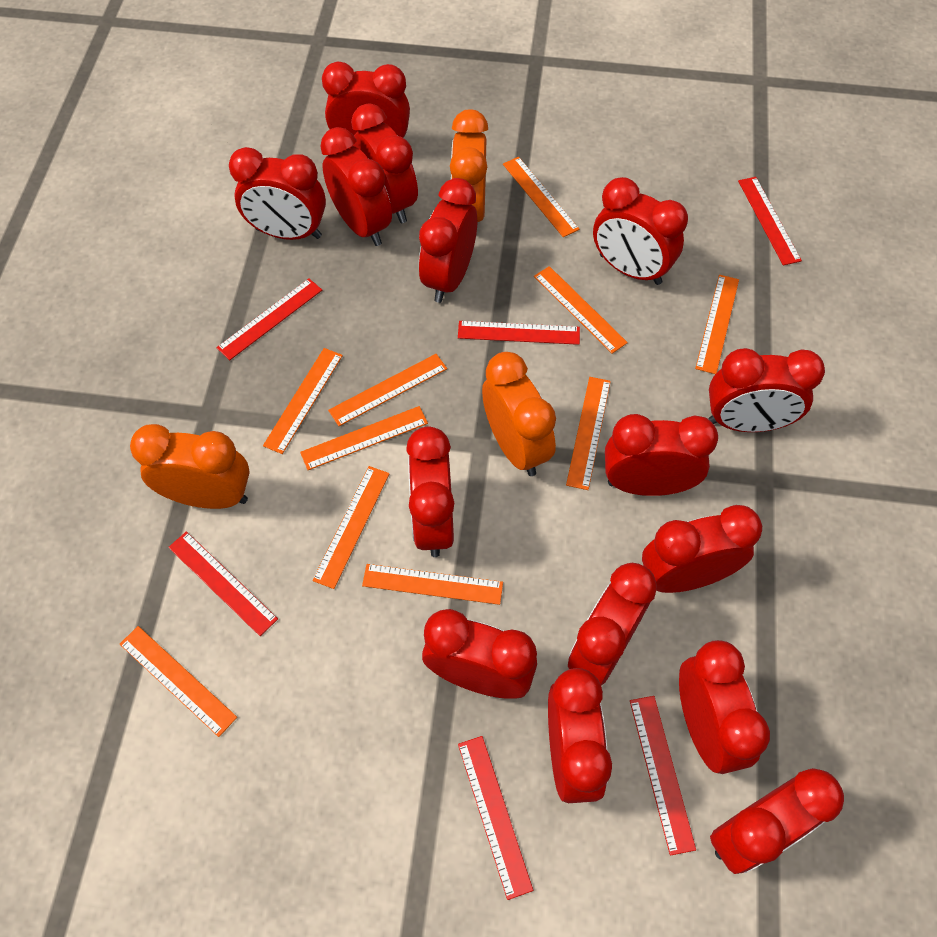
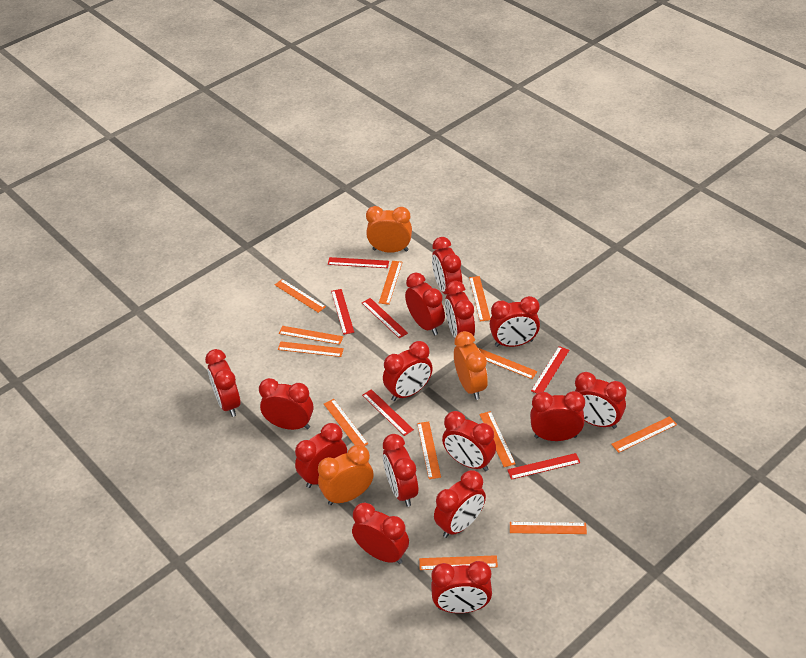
orange ruler: 10 -> 12

